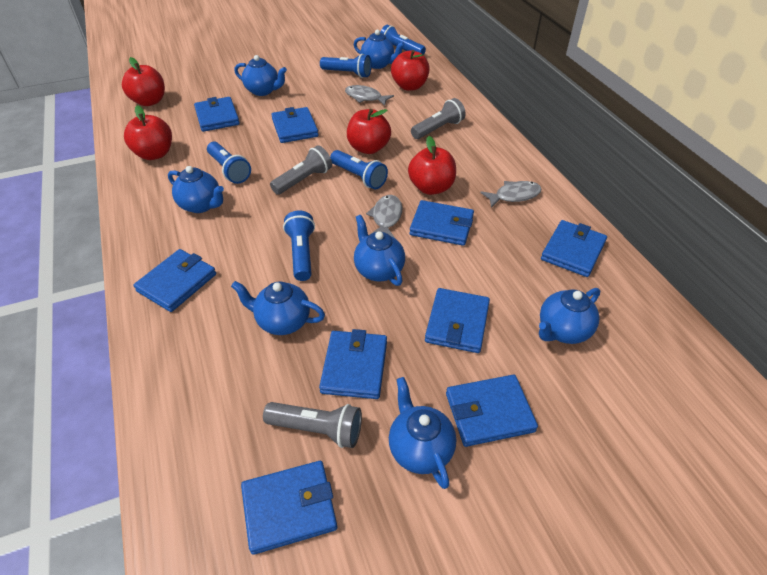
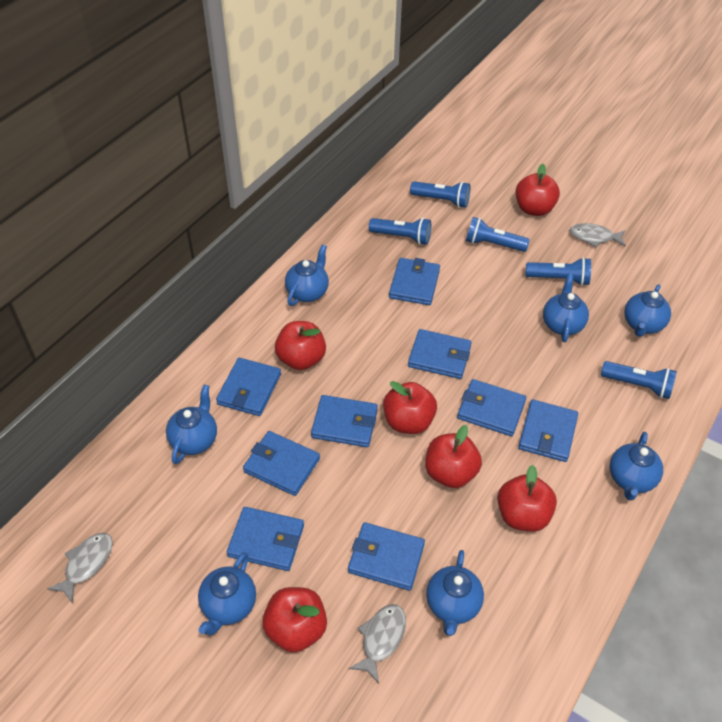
grey flashlight: 3 -> 0
red apple: 5 -> 6

